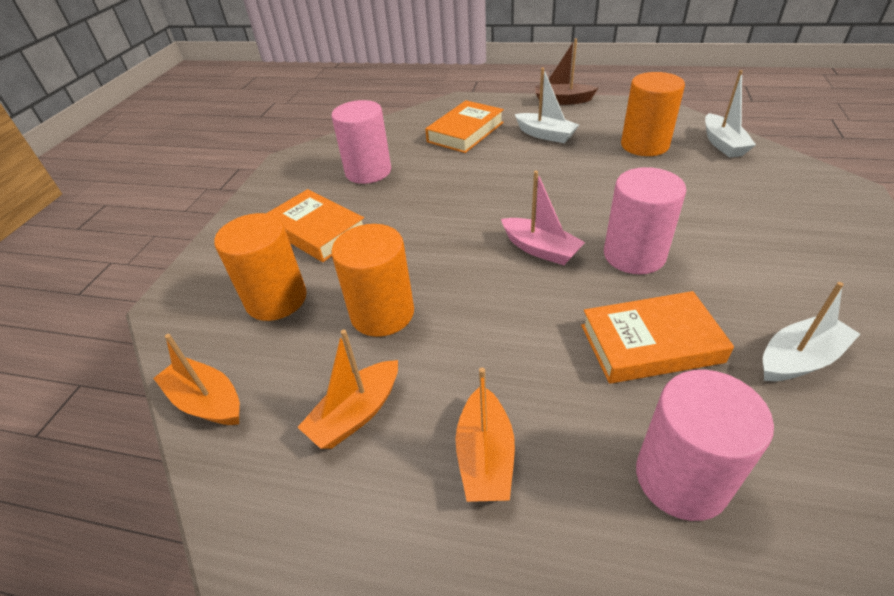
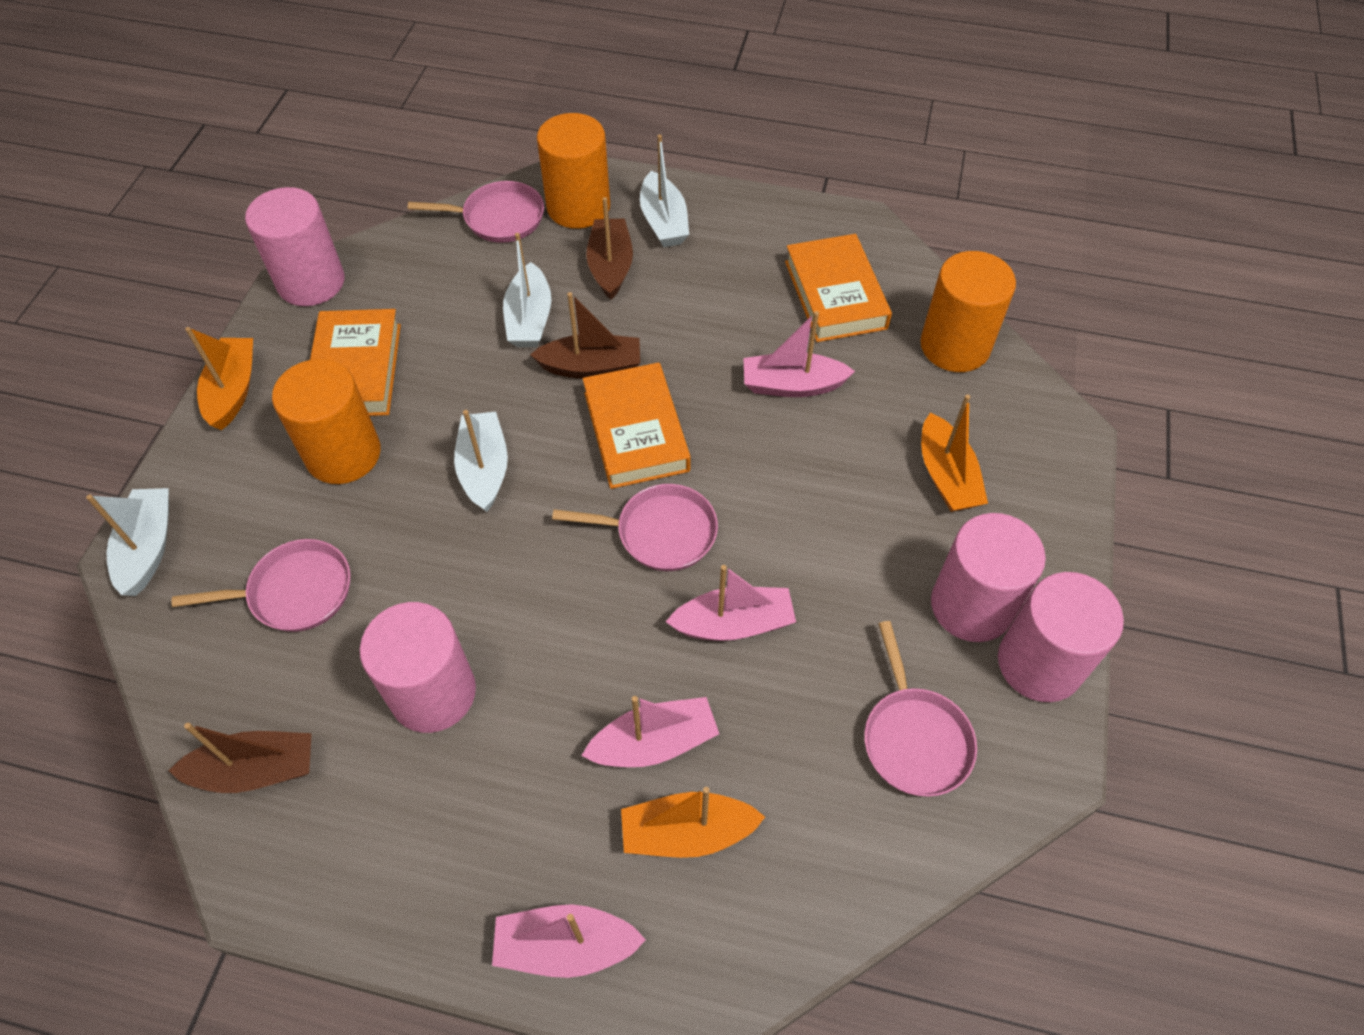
brown boat: 1 -> 3
pink boat: 1 -> 4
pink cylinder: 3 -> 4
pink pan: 0 -> 4
white boat: 3 -> 4

